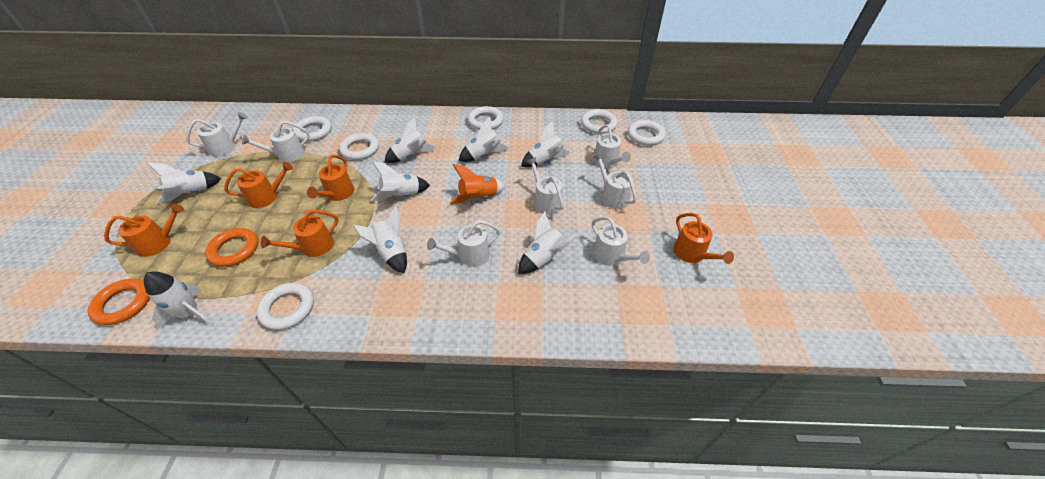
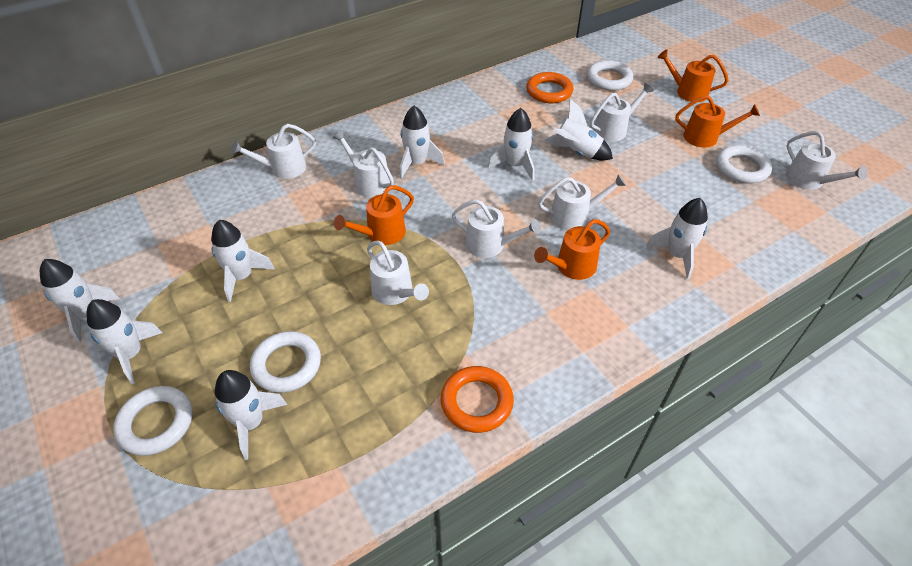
orange rocket: 1 -> 0
orange watering can: 5 -> 4
white ring: 6 -> 4

